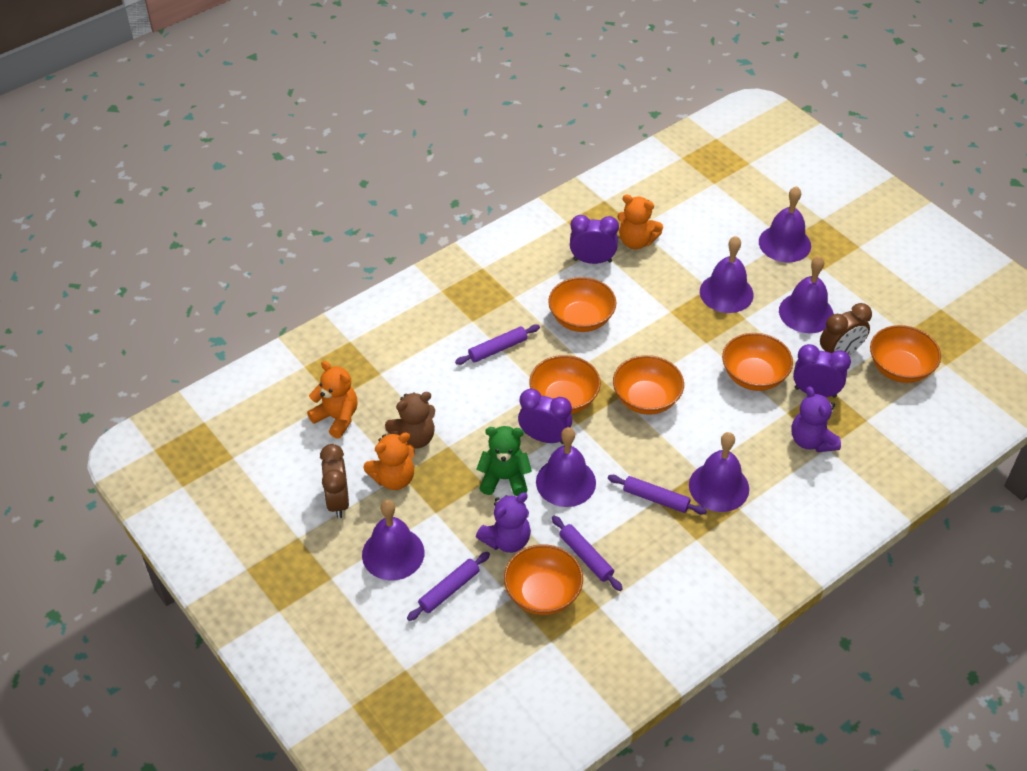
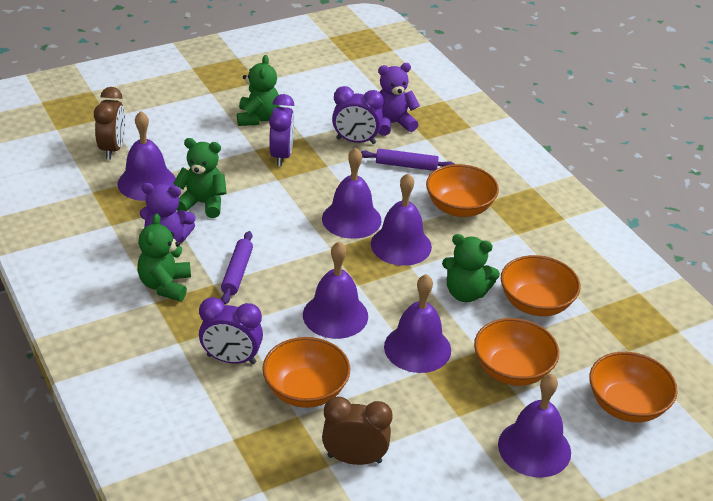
brown teddy bear: 1 -> 0
green teddy bear: 1 -> 4
orange bowl: 6 -> 5
orange teddy bear: 3 -> 0
purple rolling pin: 4 -> 2

